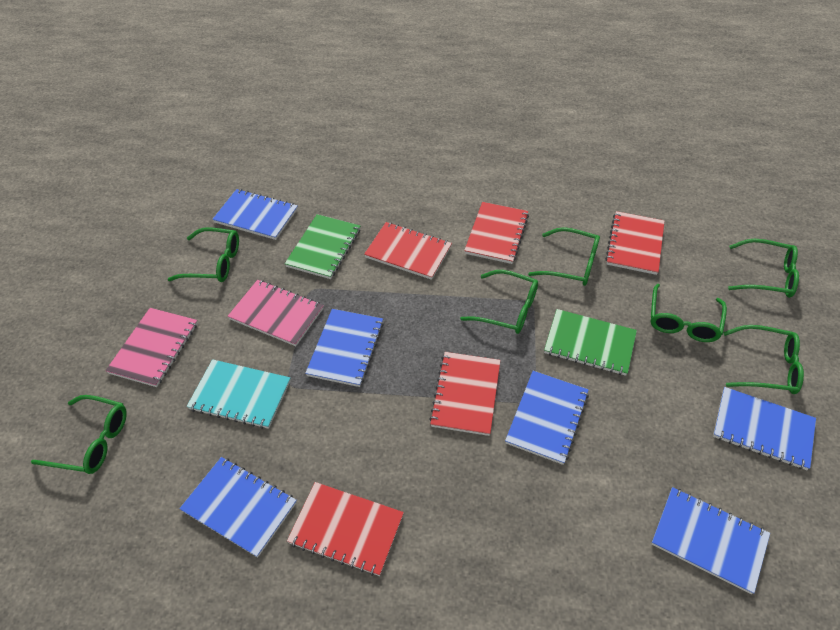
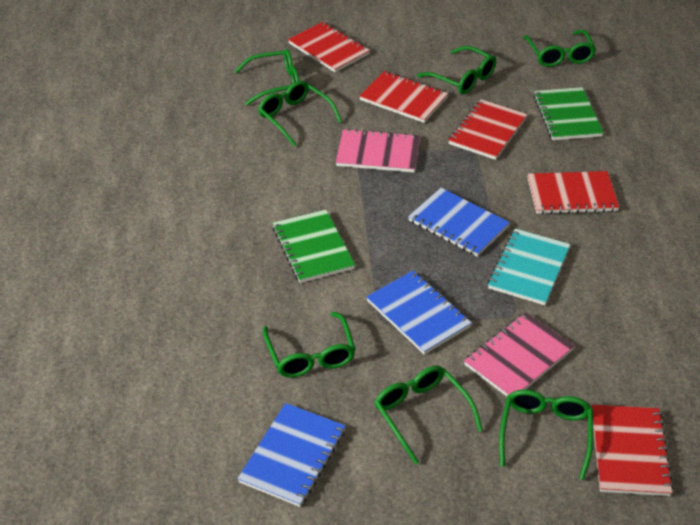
blue notebook: 6 -> 3

